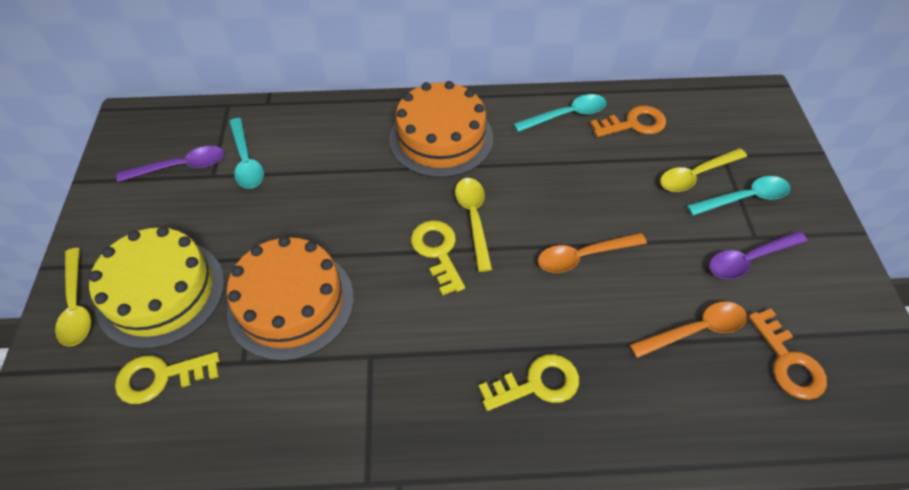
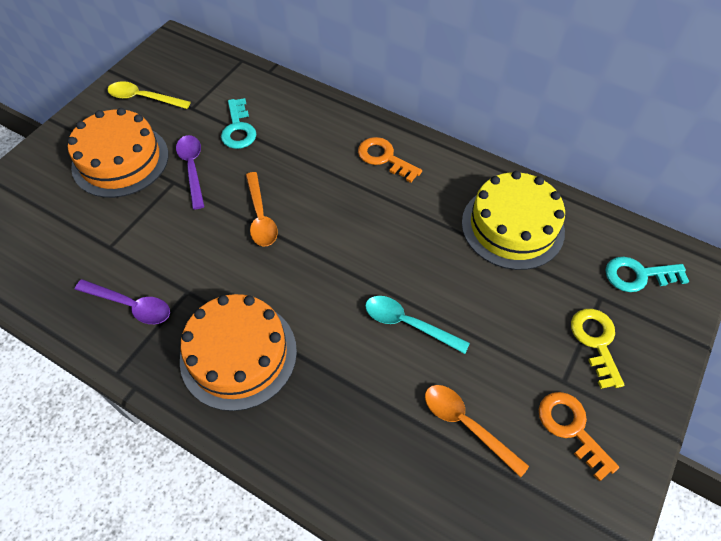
turquoise key: 0 -> 2
turquoise spoon: 3 -> 1
yellow key: 3 -> 1
yellow spoon: 3 -> 1

